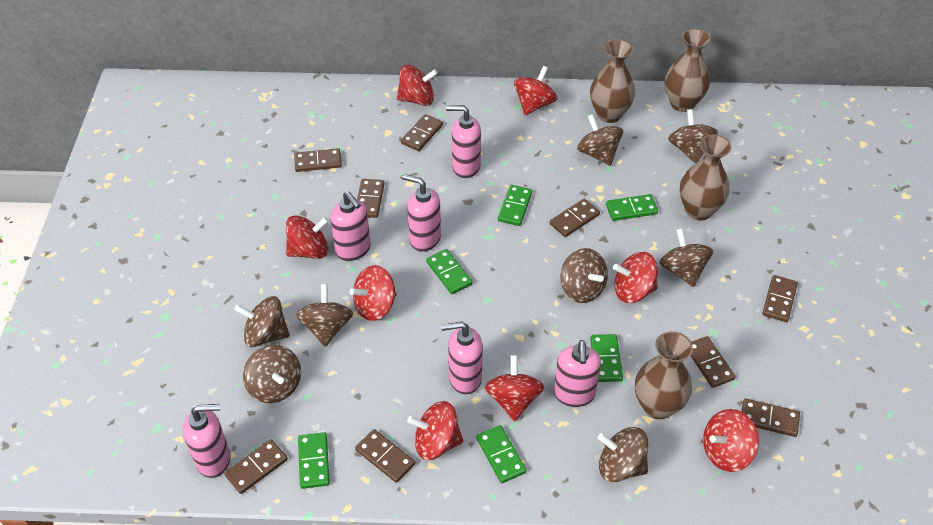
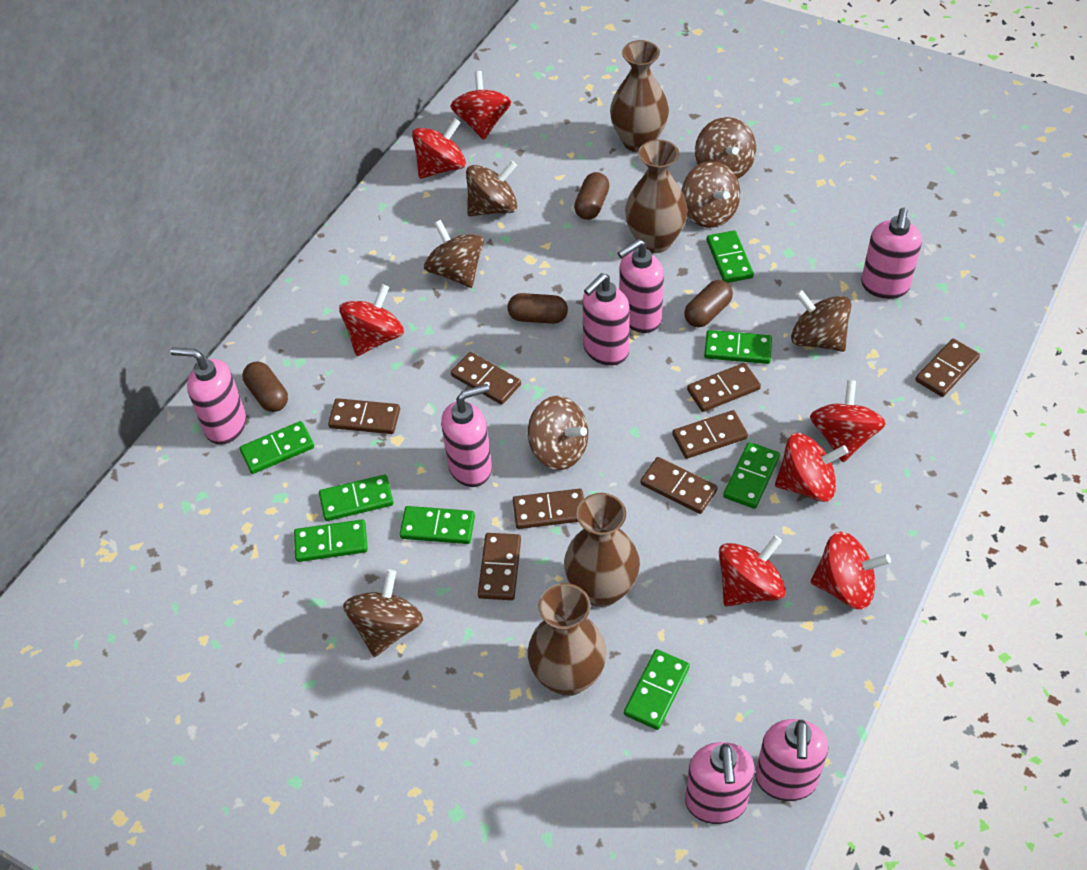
brown capsule: 0 -> 4
brown domino: 9 -> 8
brown spinning top: 8 -> 7
green domino: 6 -> 8
pink soap dispenser: 6 -> 7
red spinning top: 8 -> 7

